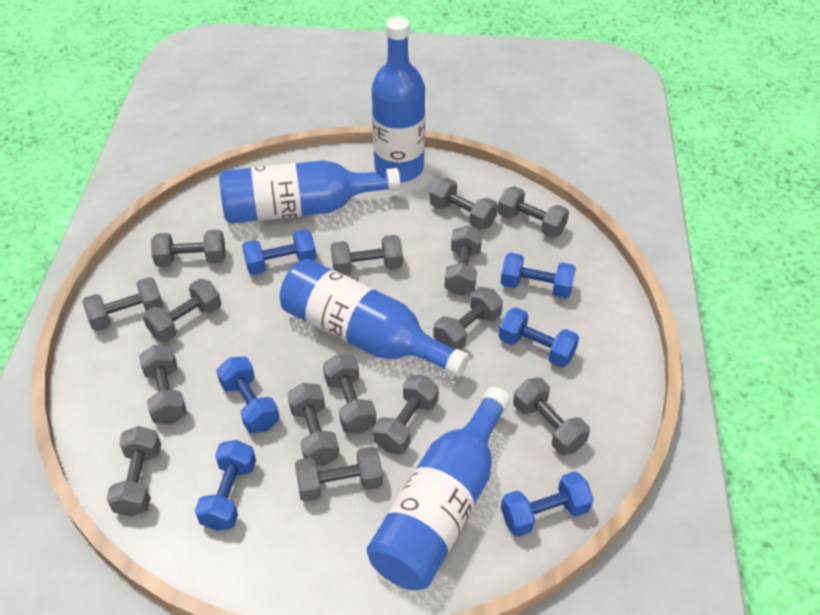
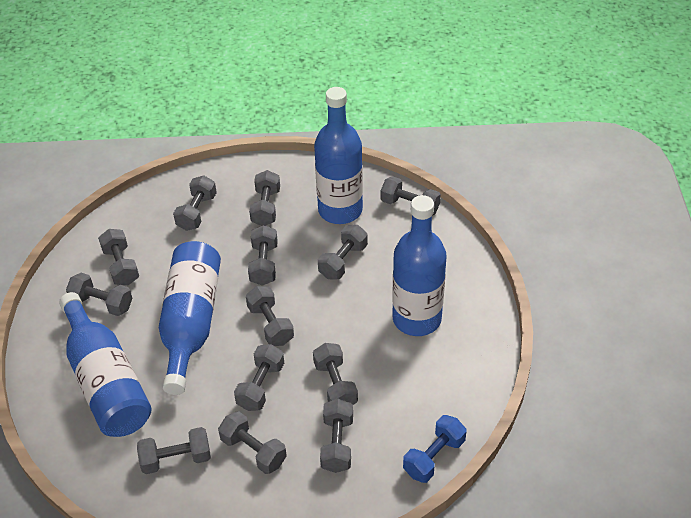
blue dumbbell: 6 -> 1
grey dumbbell: 15 -> 13

